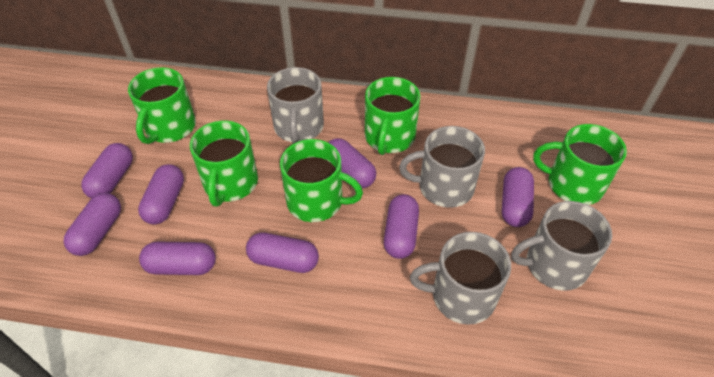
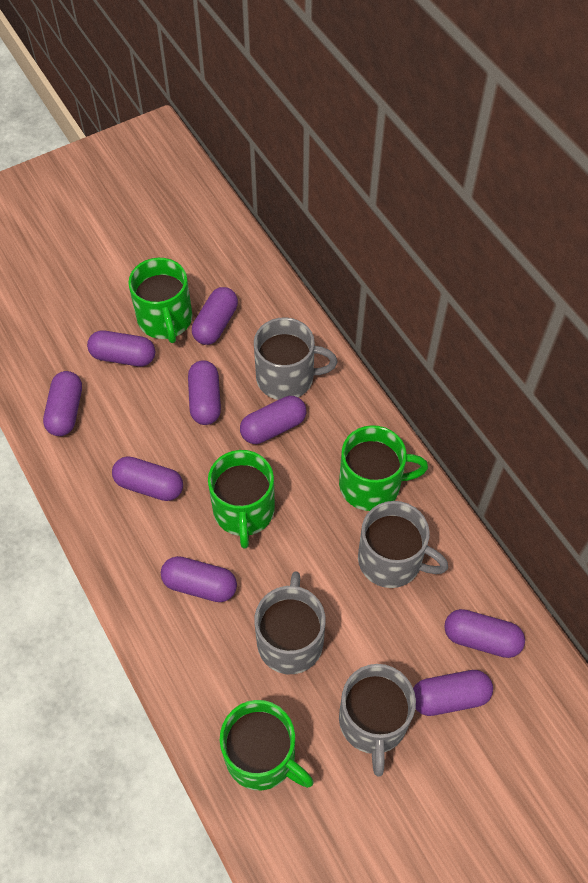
green mug: 5 -> 4
purple capsule: 8 -> 9

